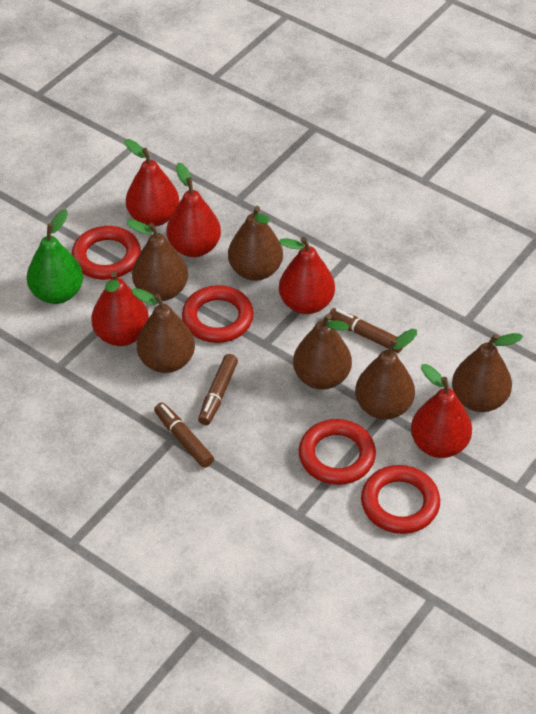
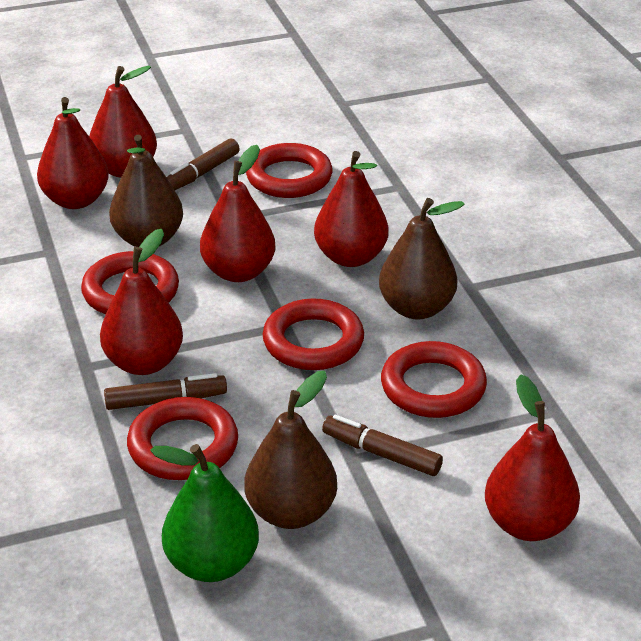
brown pear: 6 -> 3
red pear: 5 -> 6
red ring: 4 -> 5

